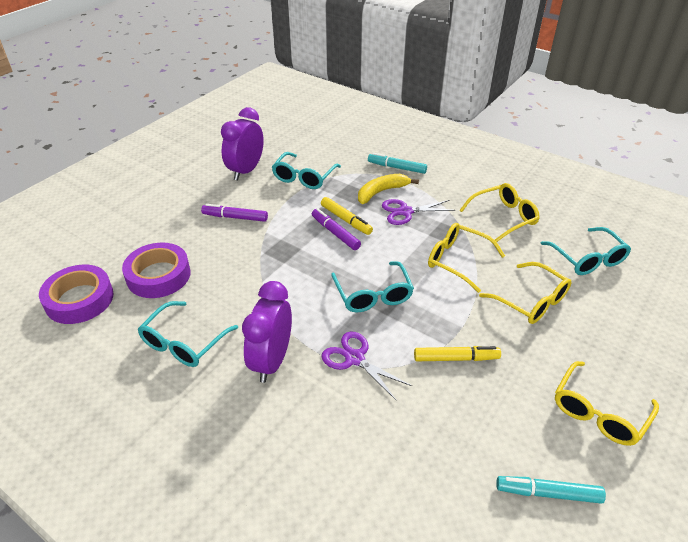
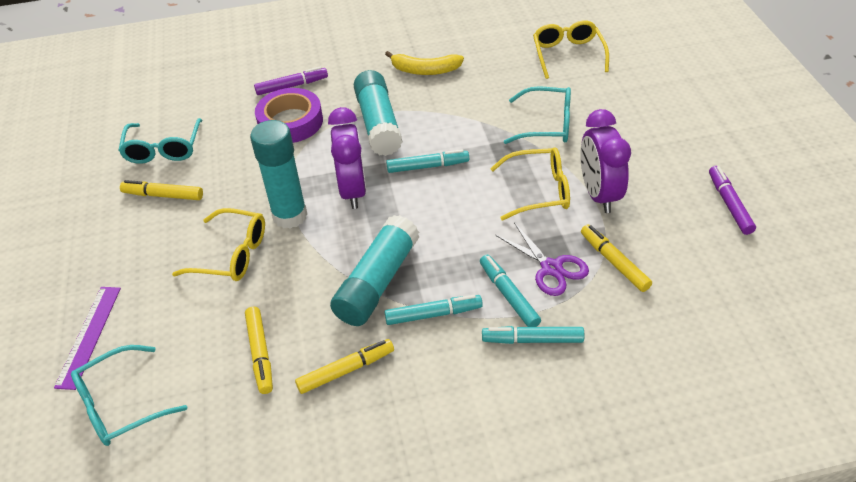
purple ruler: 0 -> 1
purple scissors: 2 -> 1
purple tape: 2 -> 1
turquoise glasses: 4 -> 3
turquoise glue stick: 0 -> 3
turquoise marker: 2 -> 4
yellow glasses: 4 -> 3
yellow marker: 2 -> 4

